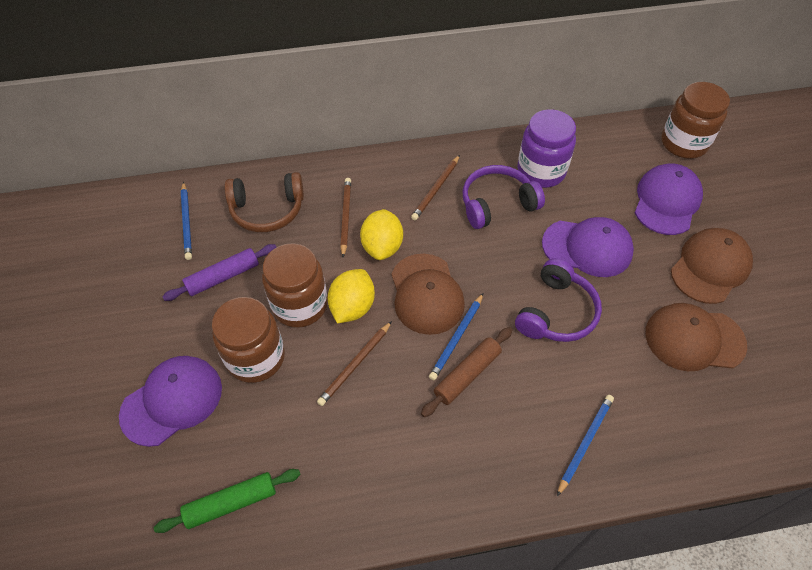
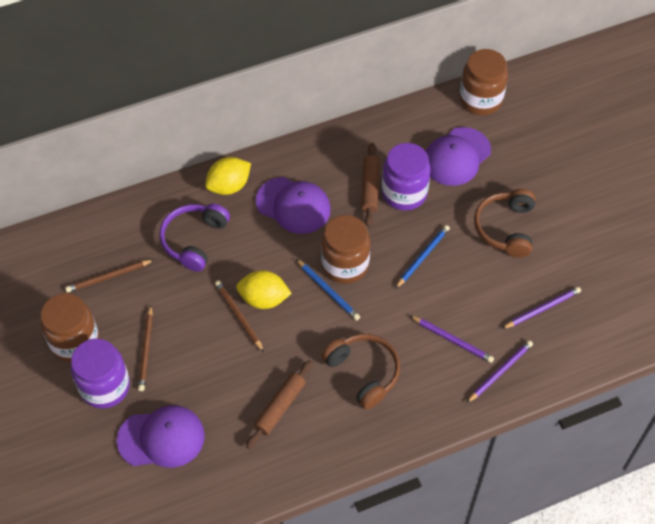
blue pencil: 3 -> 2
brown cap: 3 -> 0
brown headphones: 1 -> 2
brown rolling pin: 1 -> 2
green rolling pin: 1 -> 0
purple headphones: 2 -> 1
purple jar: 1 -> 2
purple pencil: 0 -> 3
purple rolling pin: 1 -> 0

